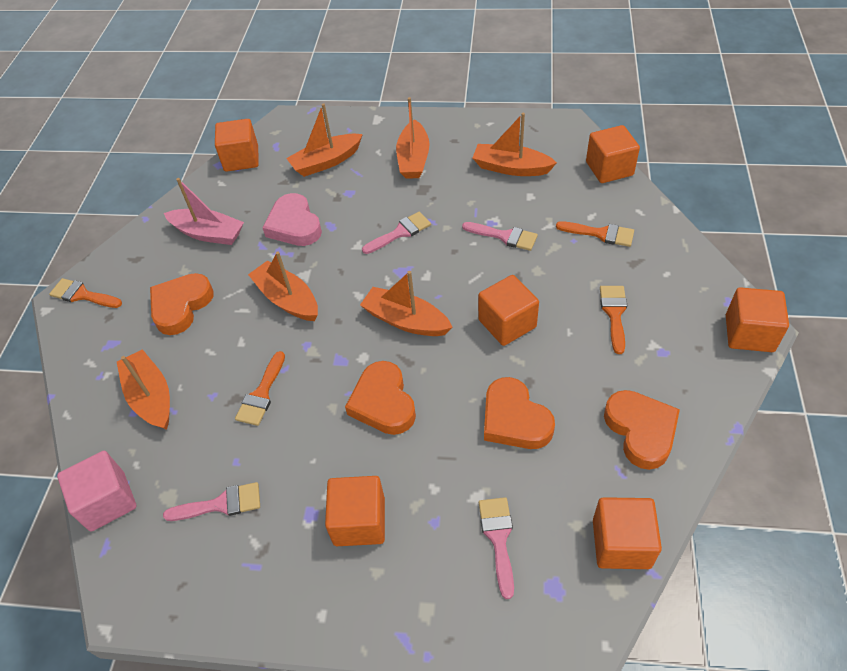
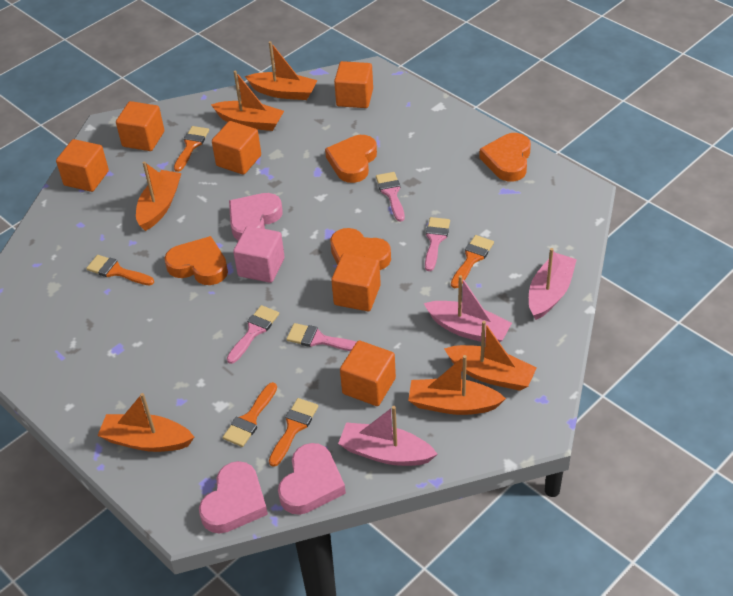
orange brush: 4 -> 5
pink boat: 1 -> 3
pink heart: 1 -> 3

